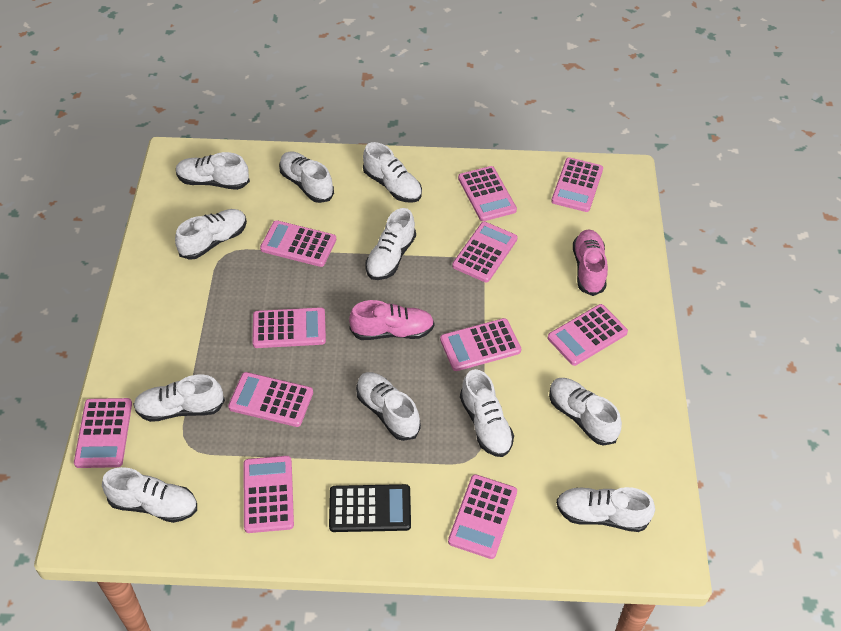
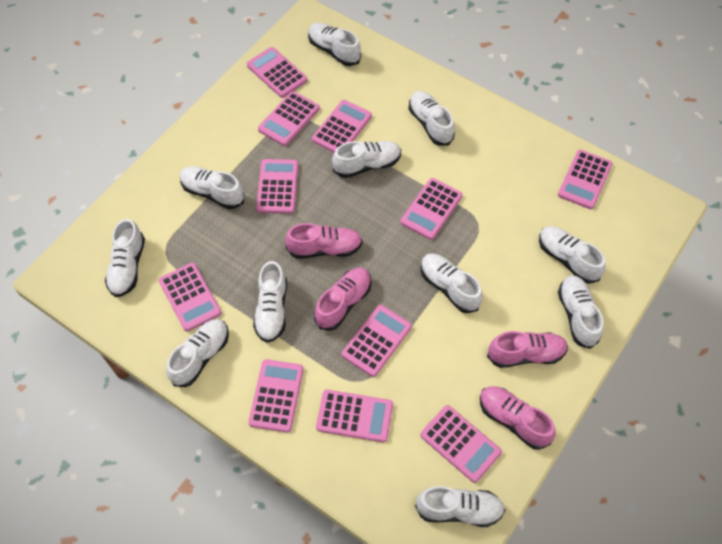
black calculator: 1 -> 0
pink shoe: 2 -> 4

